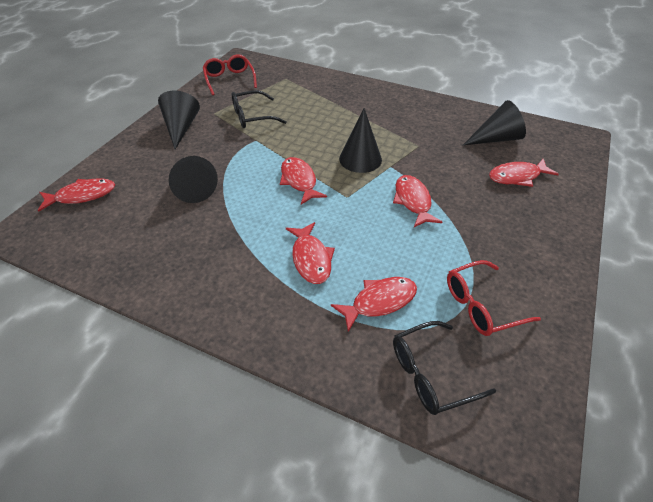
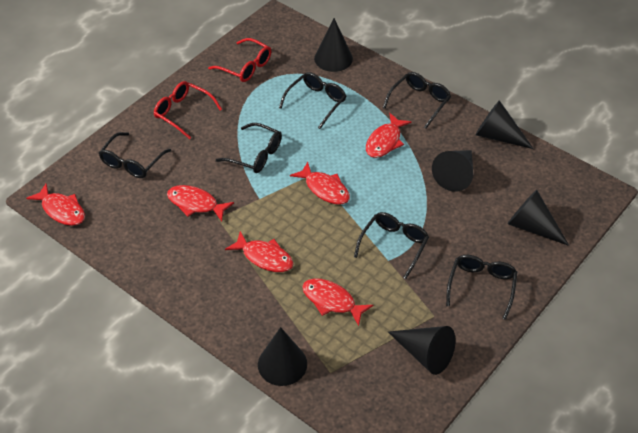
black cone: 4 -> 6
black glasses: 2 -> 6

